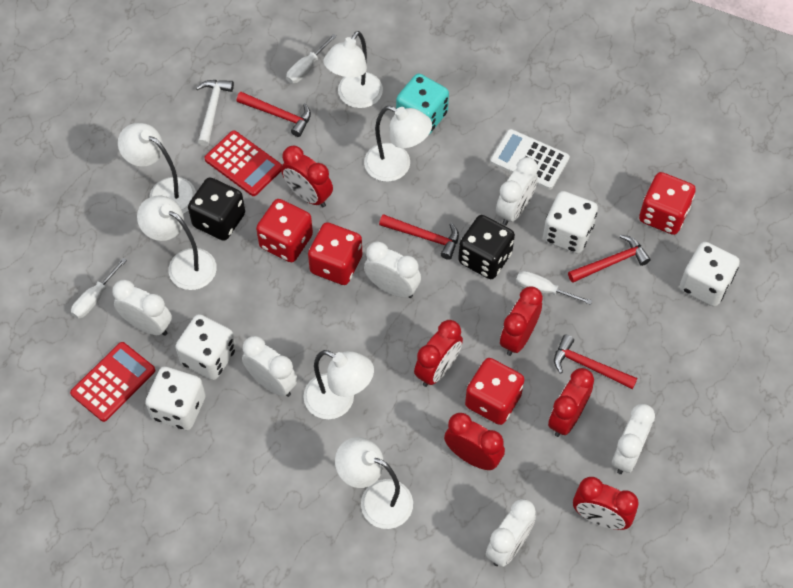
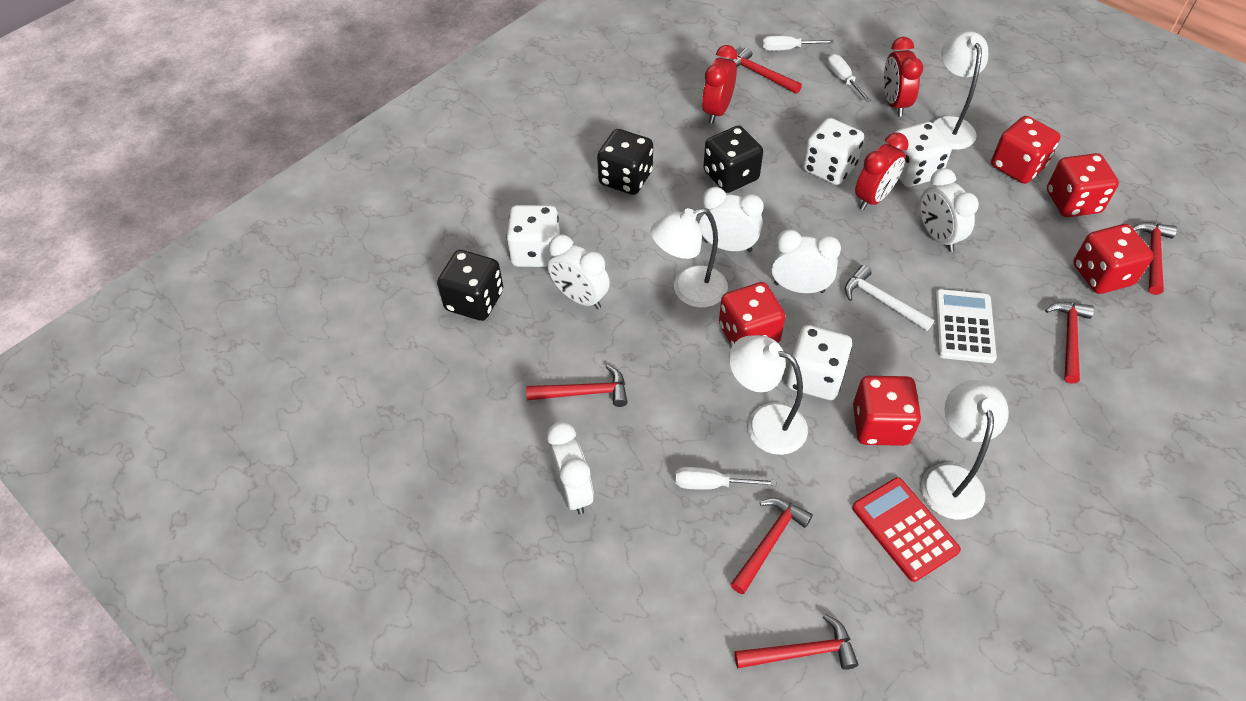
black dice: 2 -> 3
red calculator: 2 -> 1
red clock: 6 -> 3
red dice: 4 -> 5
red hammer: 4 -> 6
turquoise dice: 1 -> 0
white clock: 6 -> 5
white lamp: 6 -> 4

